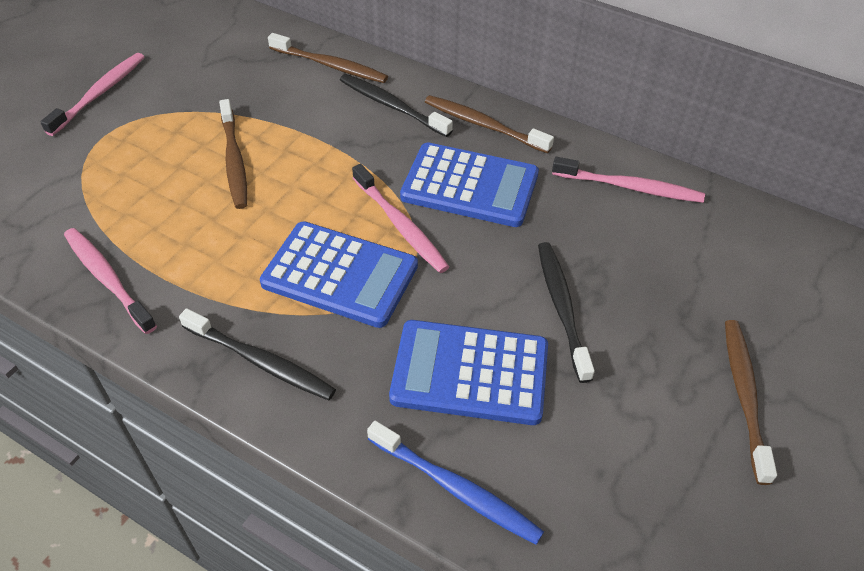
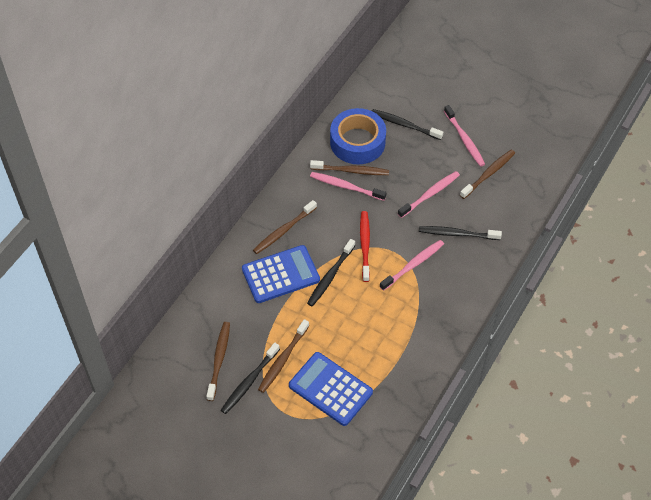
black toothbrush: 3 -> 4
blue calculator: 3 -> 2
blue tape: 0 -> 1
blue toothbrush: 1 -> 0
brown toothbrush: 4 -> 5
red toothbrush: 0 -> 1

